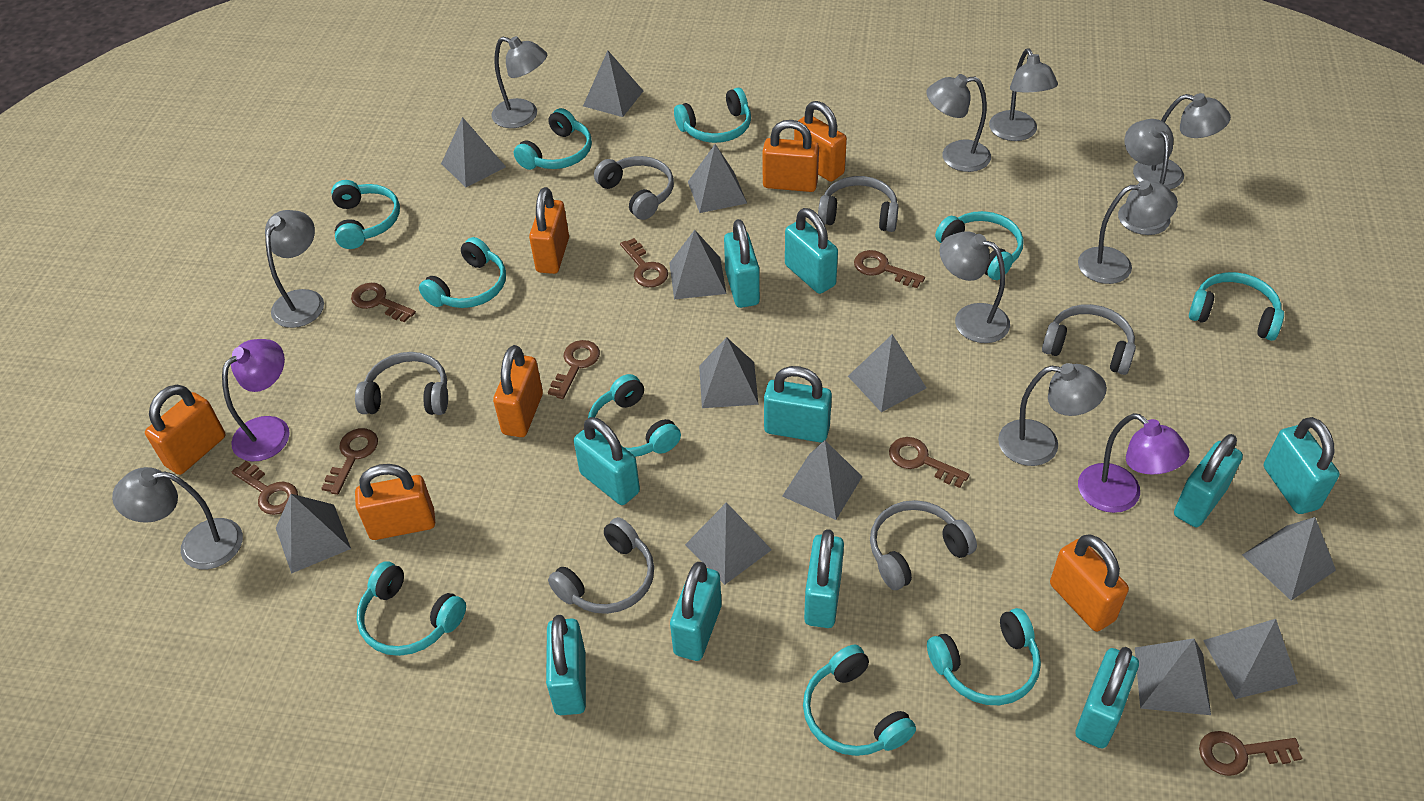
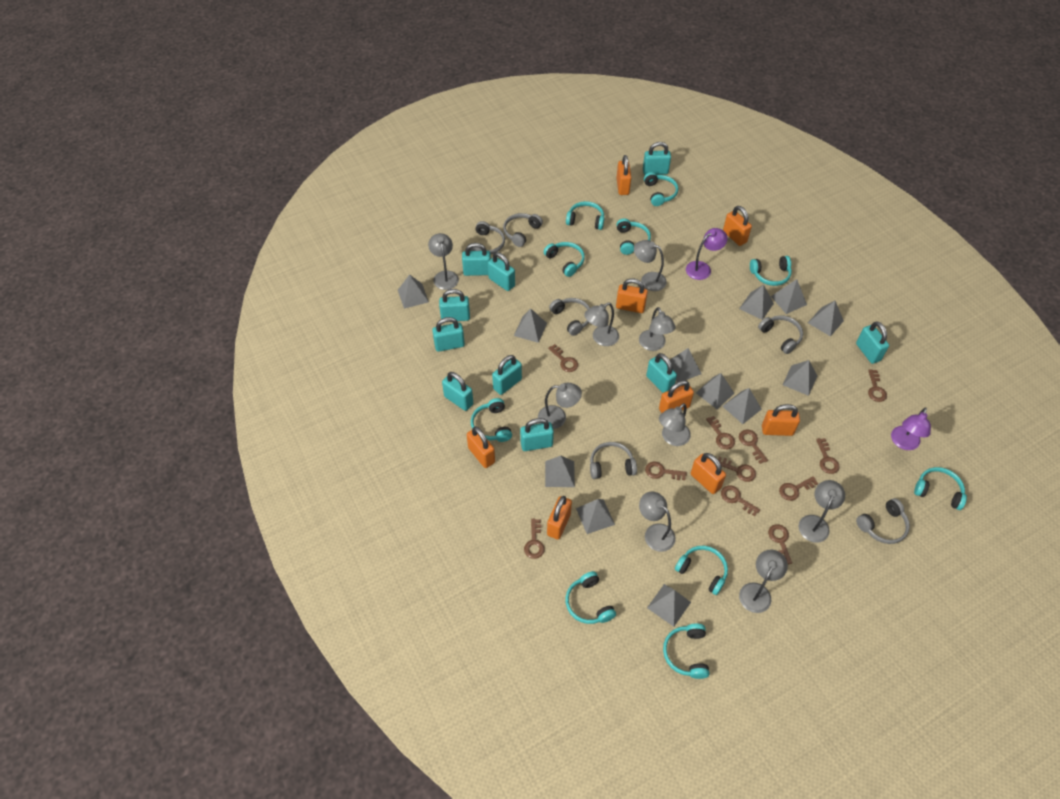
brown key: 8 -> 11
grey lamp: 10 -> 9
orange padlock: 7 -> 8

